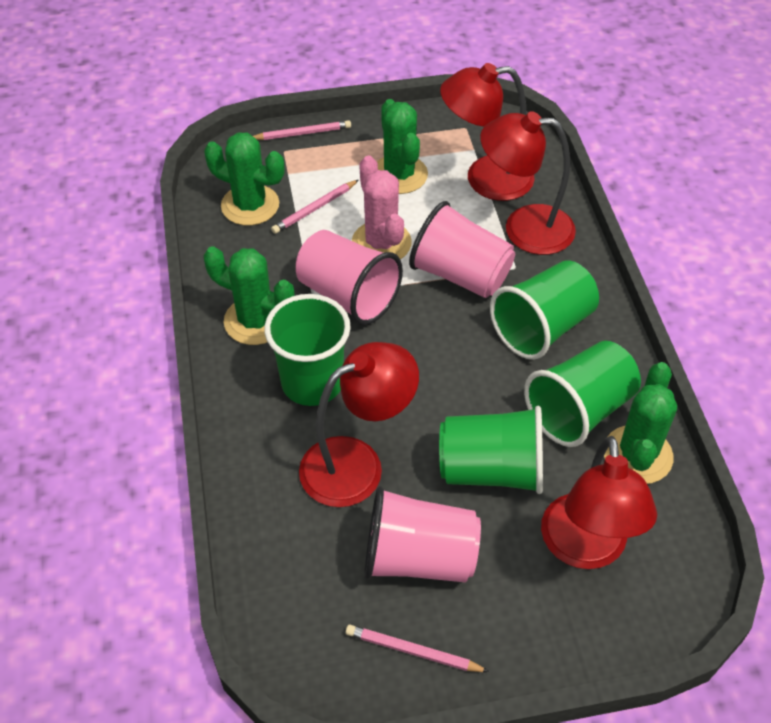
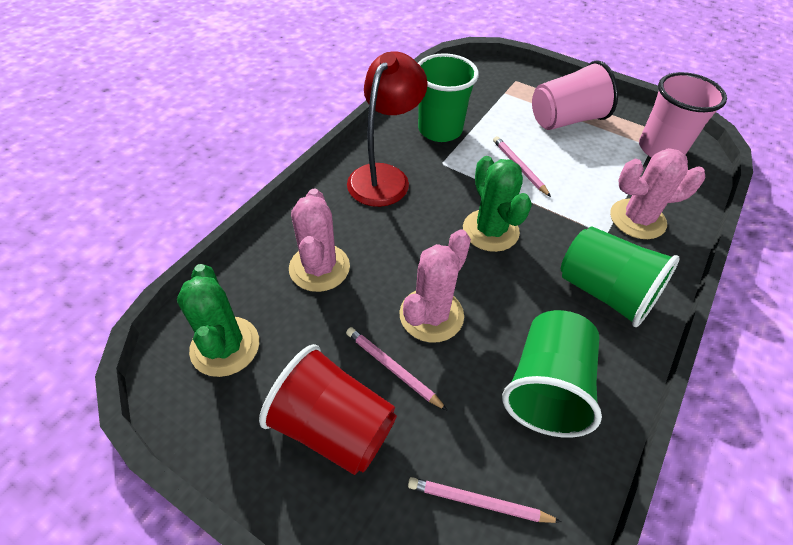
green cactus: 4 -> 2
green cup: 4 -> 3
pink cactus: 1 -> 3
pink cup: 3 -> 2
red cup: 0 -> 1
red lamp: 4 -> 1

